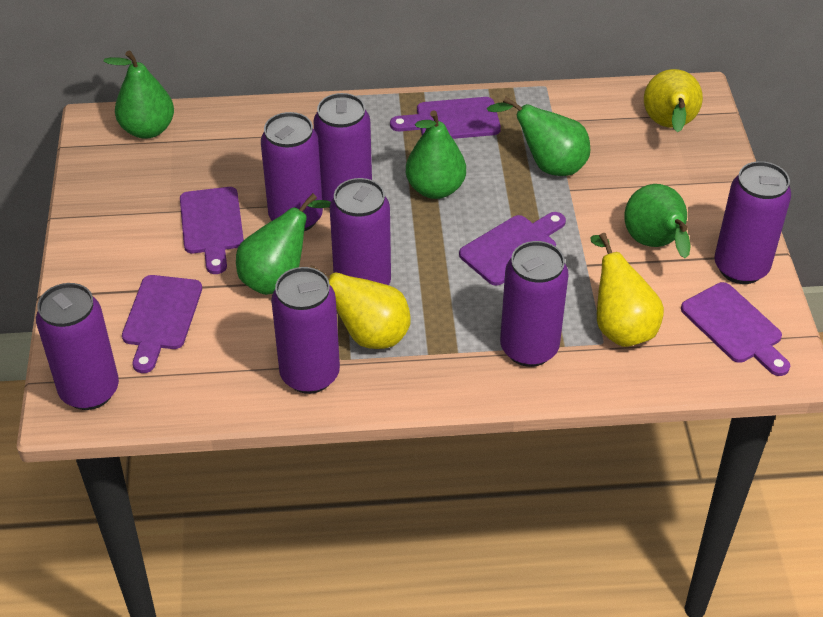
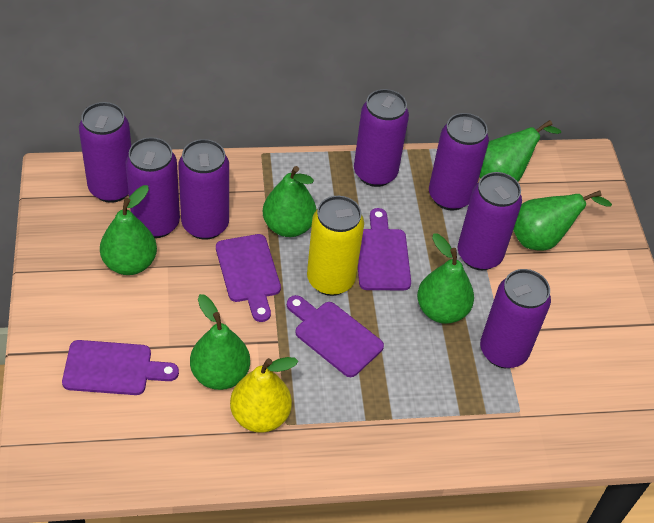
green pear: 5 -> 6
purple cutting board: 5 -> 4
yellow can: 0 -> 1
yellow pear: 3 -> 1

